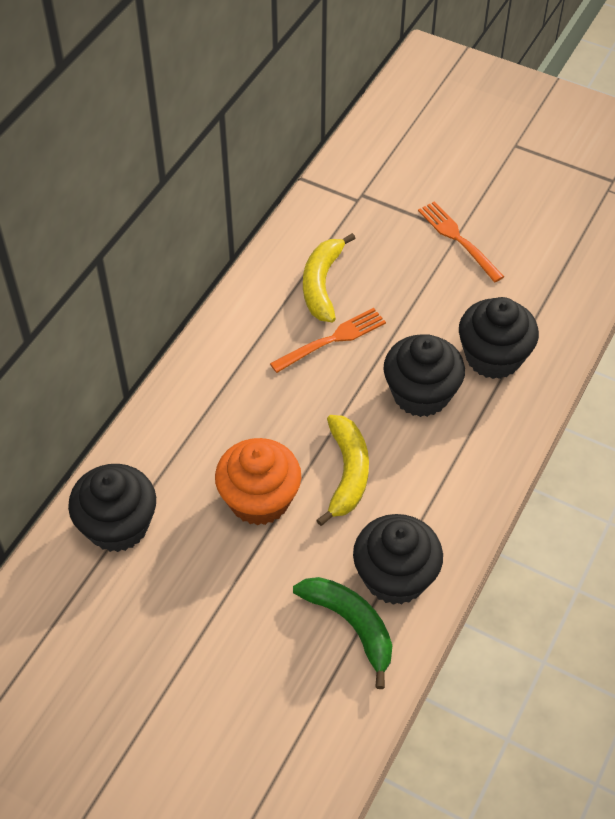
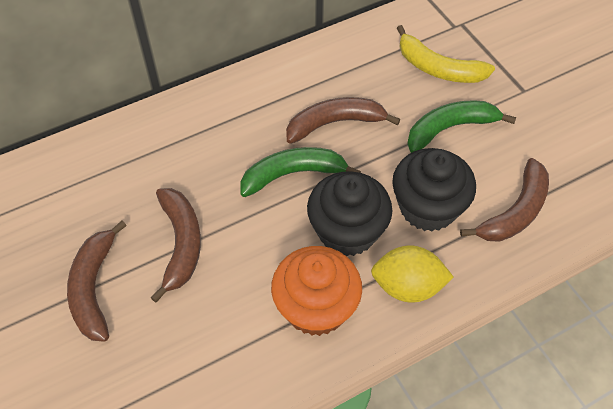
black cupcake: 4 -> 2
brown banana: 0 -> 4
green banana: 1 -> 2
orange fork: 2 -> 0
yellow banana: 2 -> 1
yellow lemon: 0 -> 1

